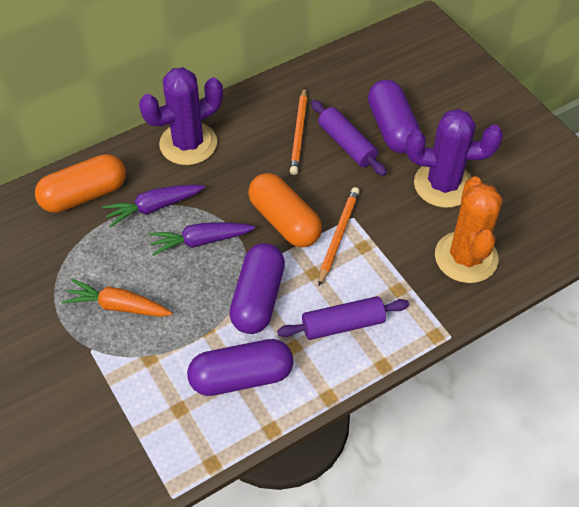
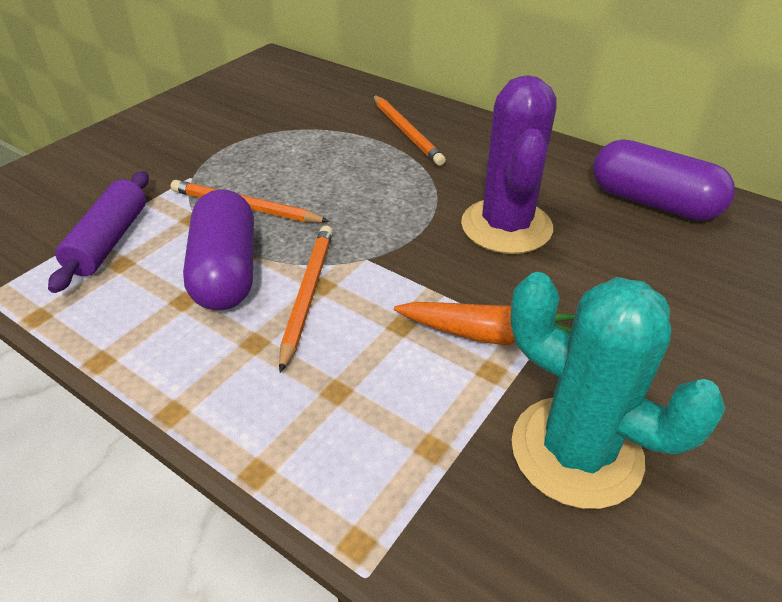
orange cactus: 1 -> 0
orange capsule: 2 -> 0
orange pencil: 2 -> 3
purple cactus: 2 -> 1
purple capsule: 3 -> 2
purple carrot: 2 -> 0
purple rolling pin: 2 -> 1
turquoise cactus: 0 -> 1

